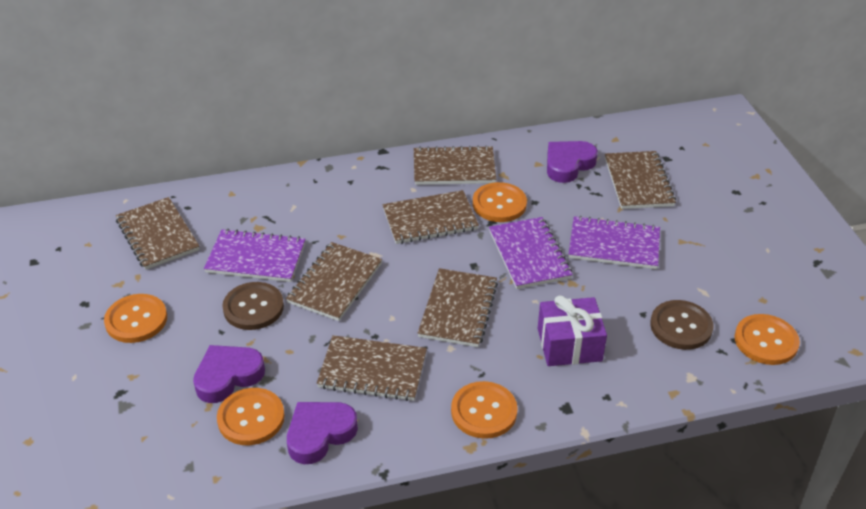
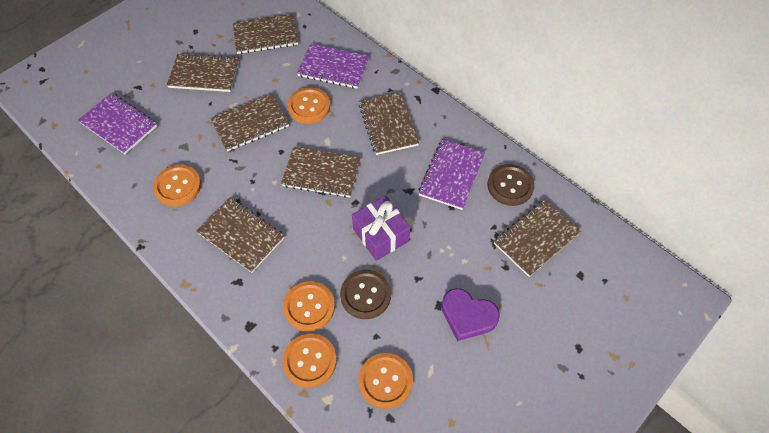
purple heart: 3 -> 1

